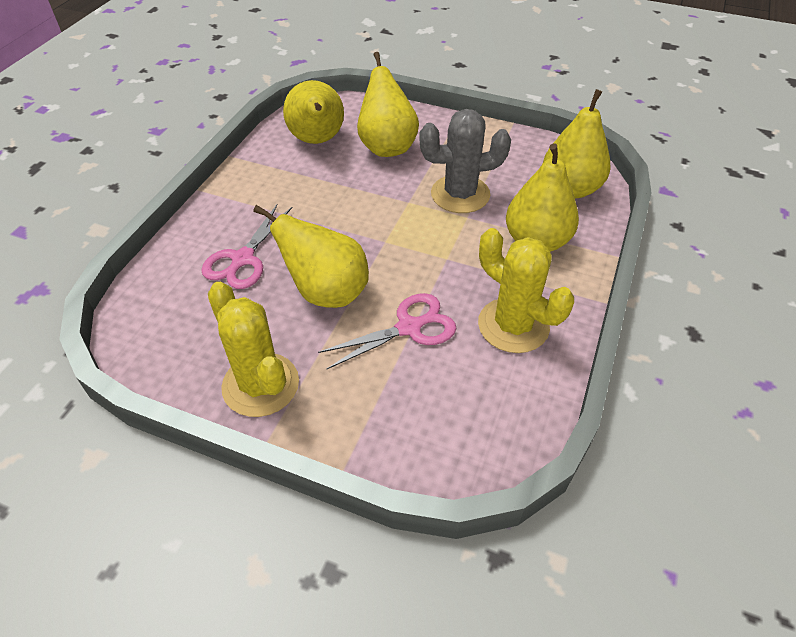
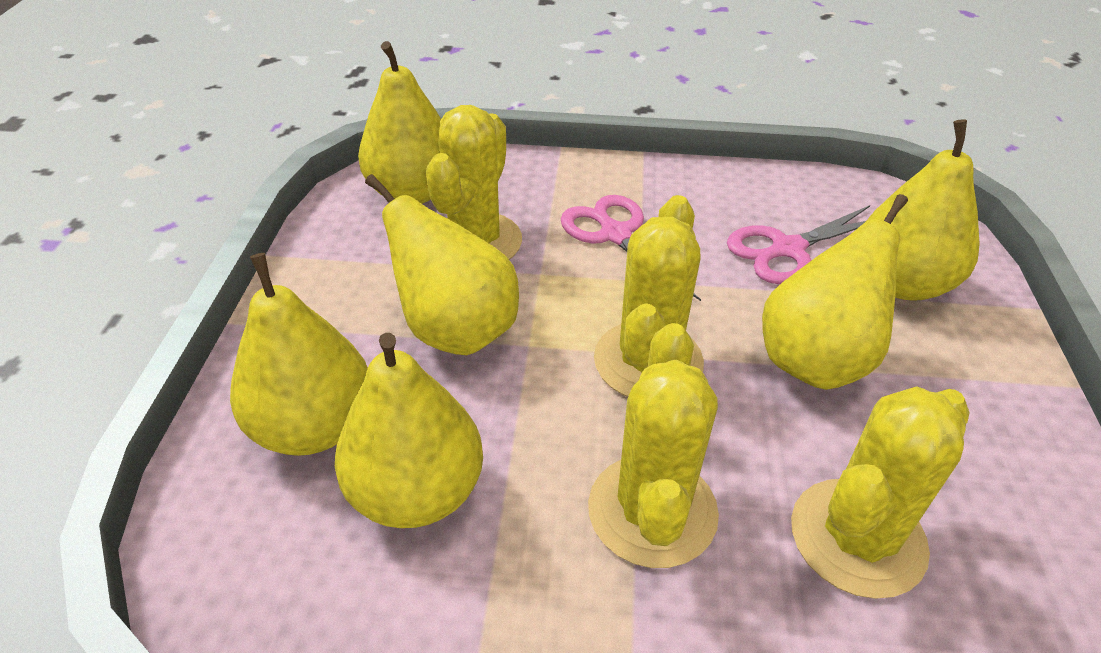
grey cactus: 1 -> 0
yellow cactus: 2 -> 4
yellow pear: 5 -> 6

